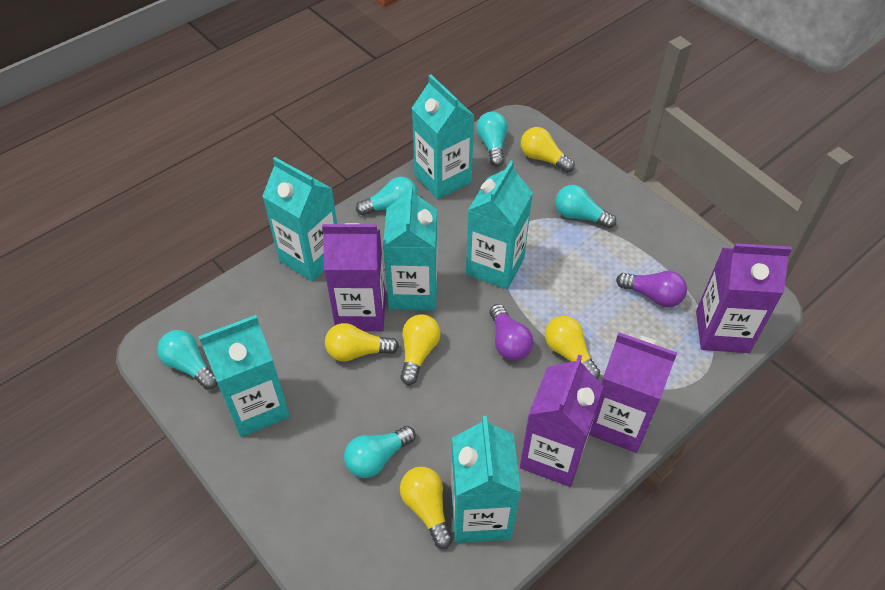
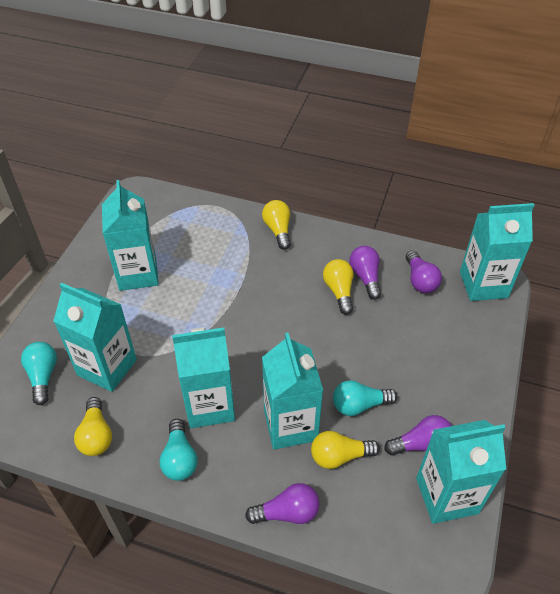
purple carton: 4 -> 0
purple light bulb: 2 -> 4
turquoise light bulb: 5 -> 3
yellow light bulb: 5 -> 4

